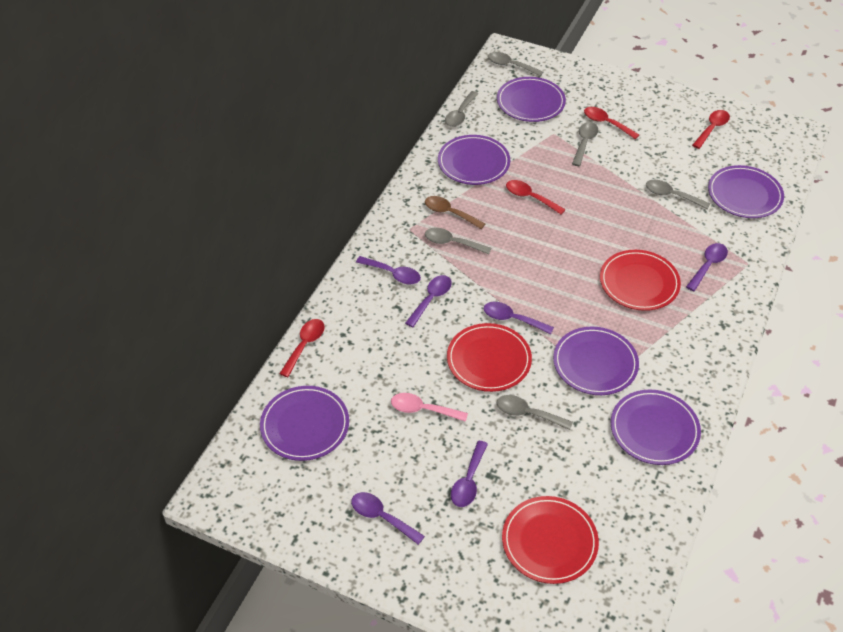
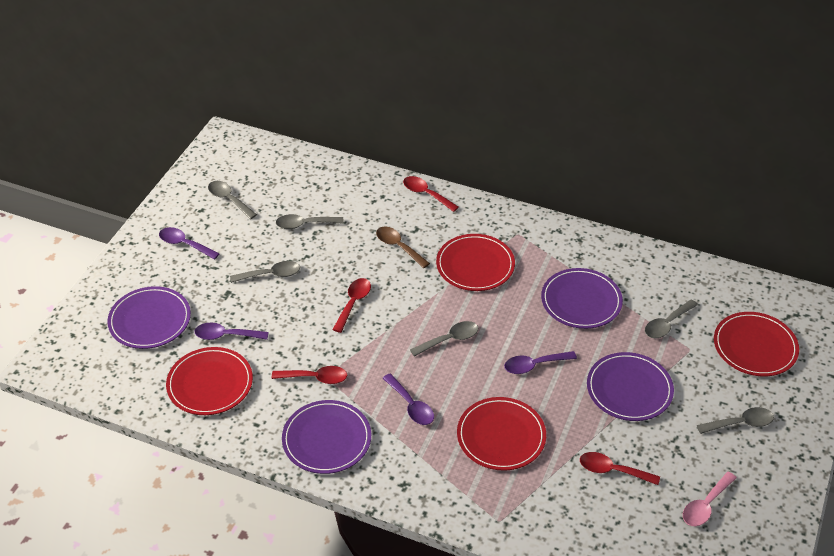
purple plate: 6 -> 4
purple spoon: 6 -> 4
red plate: 3 -> 4

